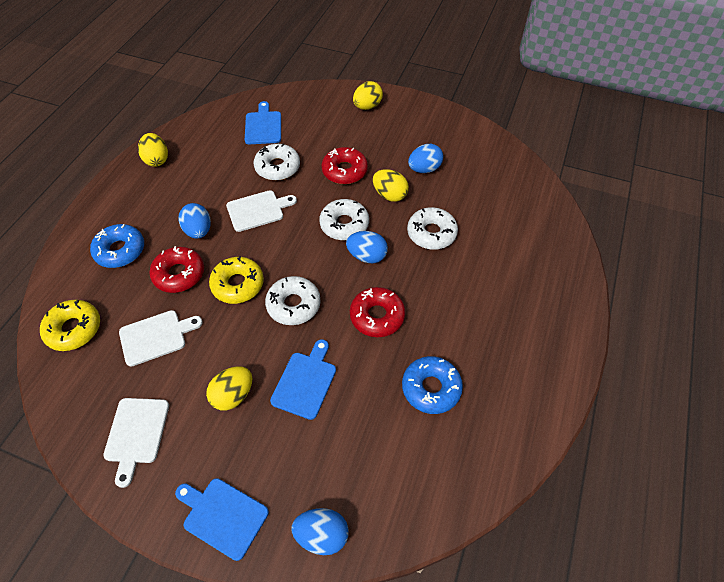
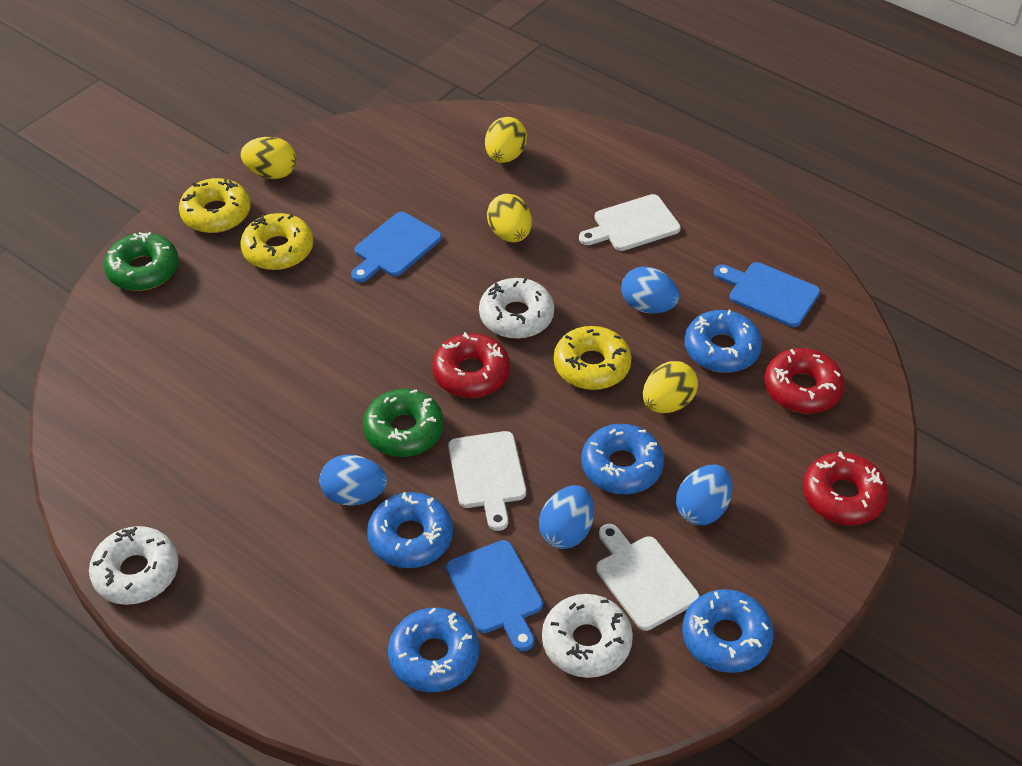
blue donut: 2 -> 5
green donut: 0 -> 2
white donut: 4 -> 3
yellow donut: 2 -> 3

